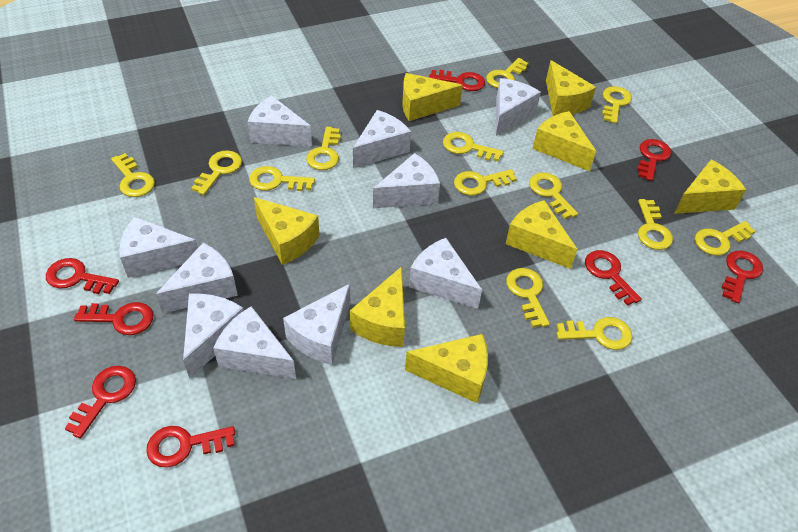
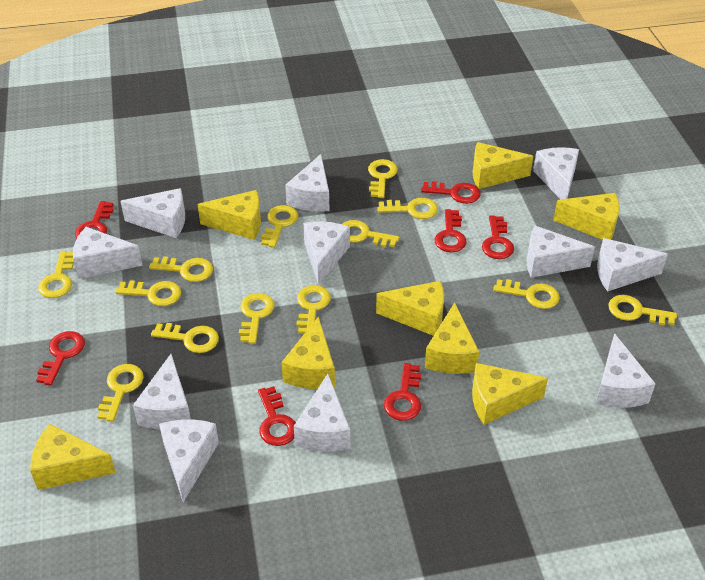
red key: 8 -> 7
white cheese: 10 -> 11

